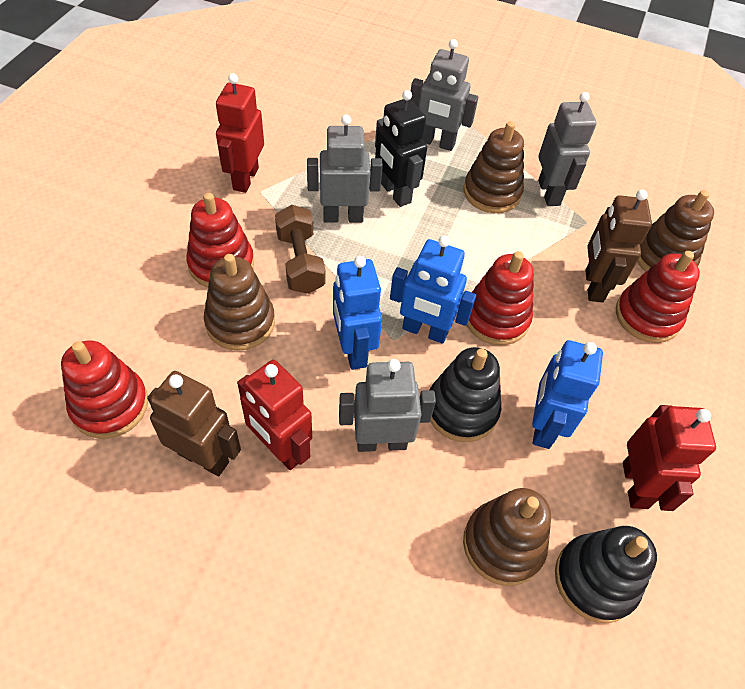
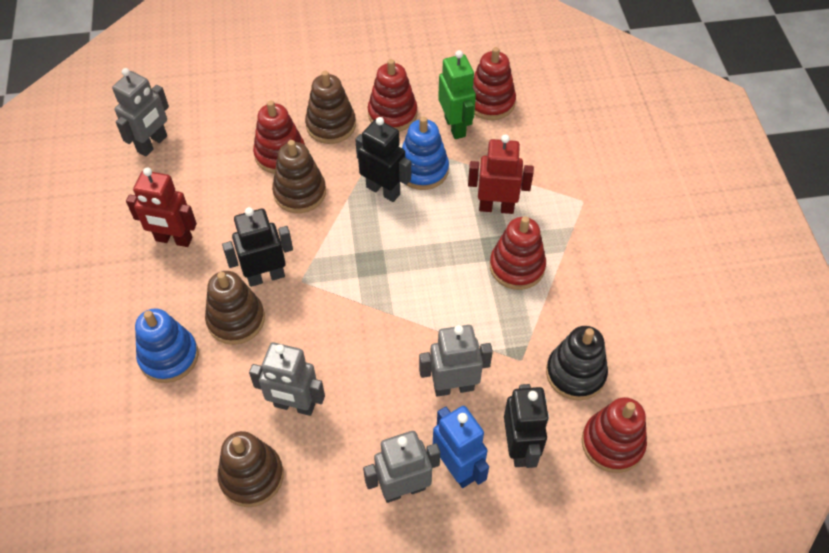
black robot: 1 -> 3
black stacking toy: 2 -> 1
blue robot: 3 -> 1
blue stacking toy: 0 -> 2
brown dumbbell: 1 -> 0
brown robot: 2 -> 0
green robot: 0 -> 1
red robot: 3 -> 2
red stacking toy: 4 -> 5

